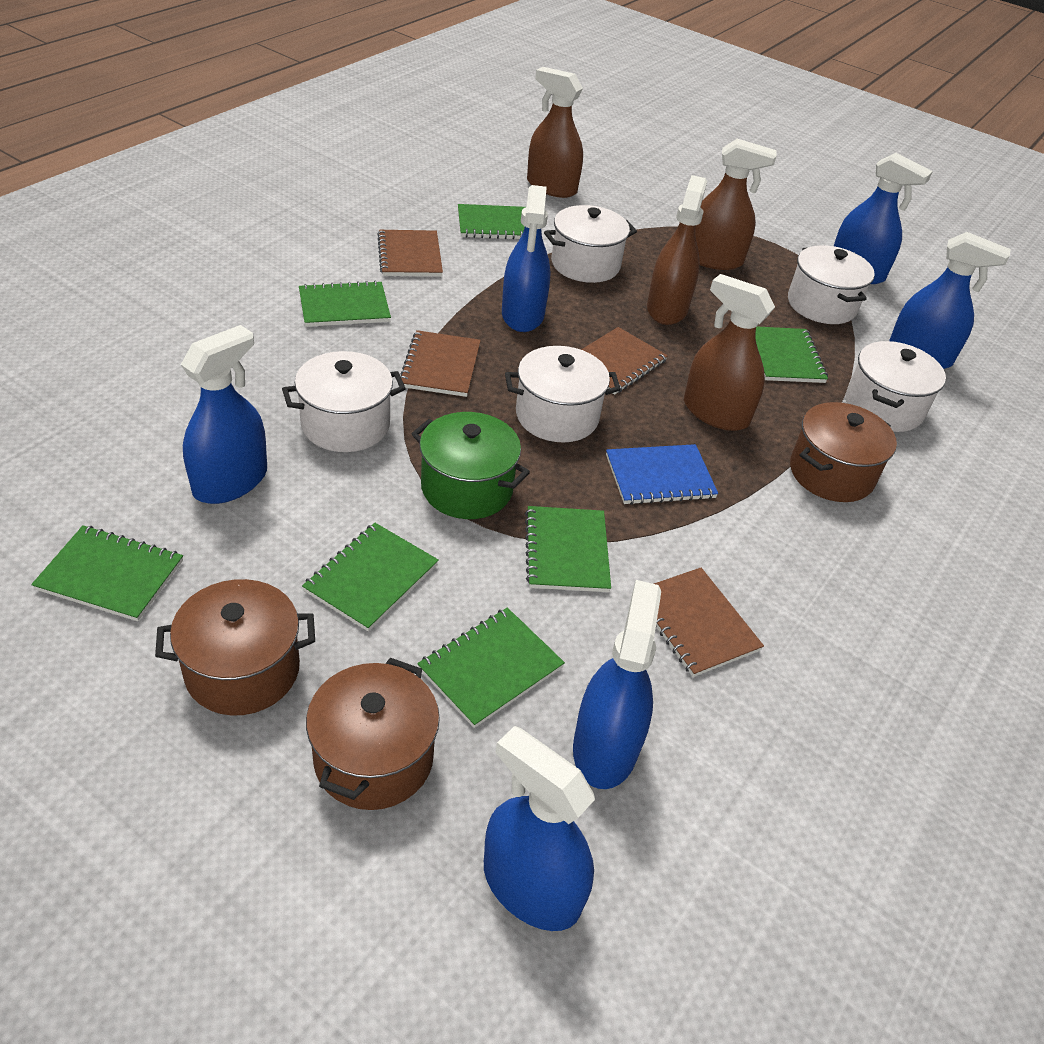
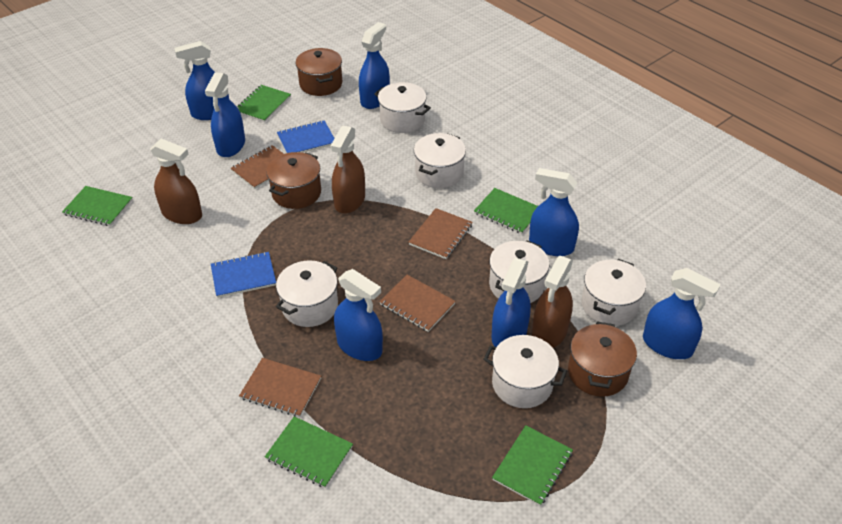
blue notebook: 1 -> 2
blue spray bottle: 6 -> 7
brown spray bottle: 4 -> 3
green notebook: 7 -> 5
green pot: 1 -> 0
white pot: 5 -> 6

